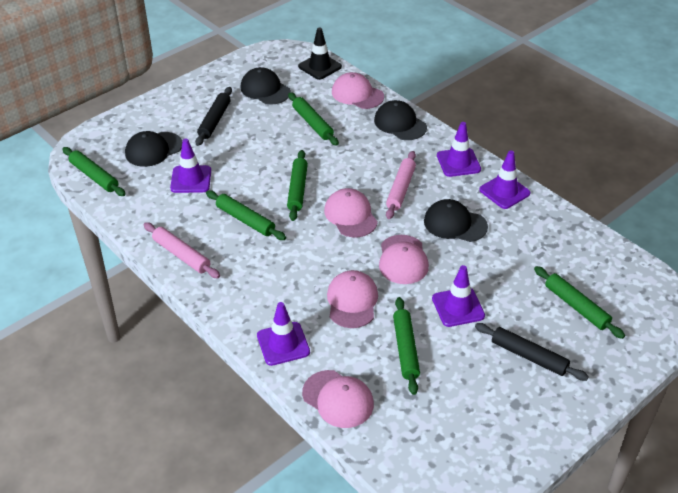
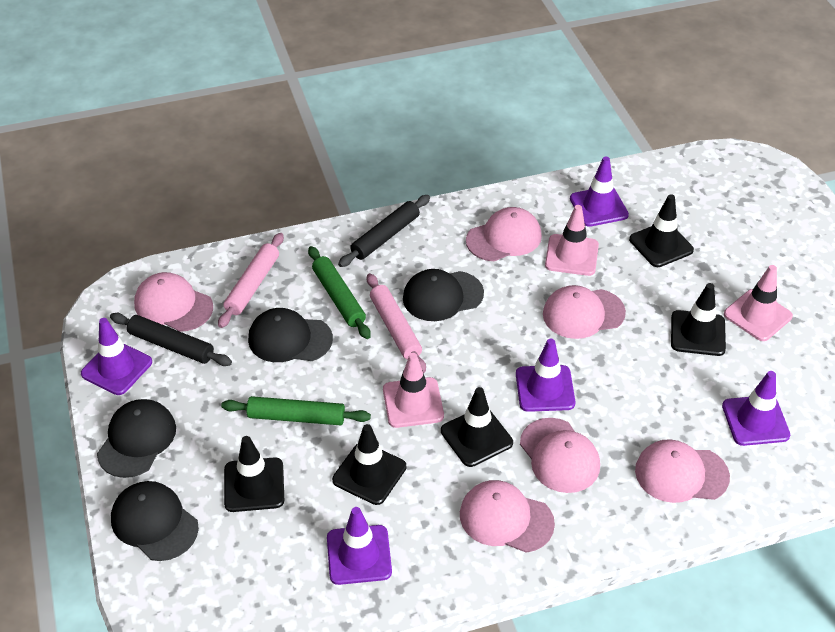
black traffic cone: 1 -> 5
green rolling pin: 6 -> 2
pink cap: 5 -> 6
pink traffic cone: 0 -> 3

